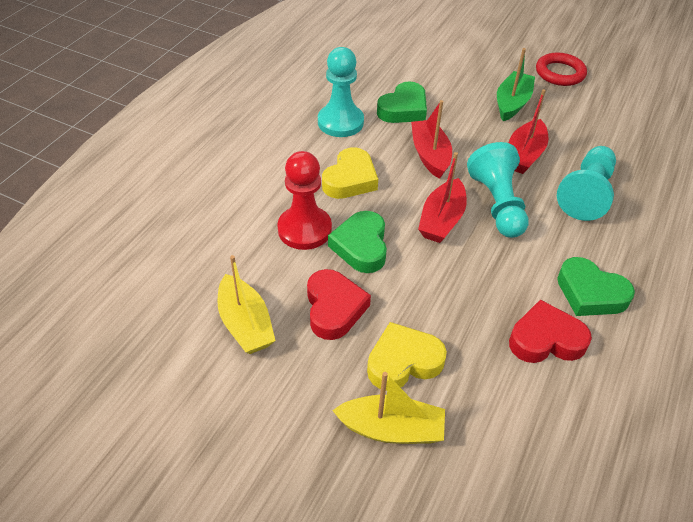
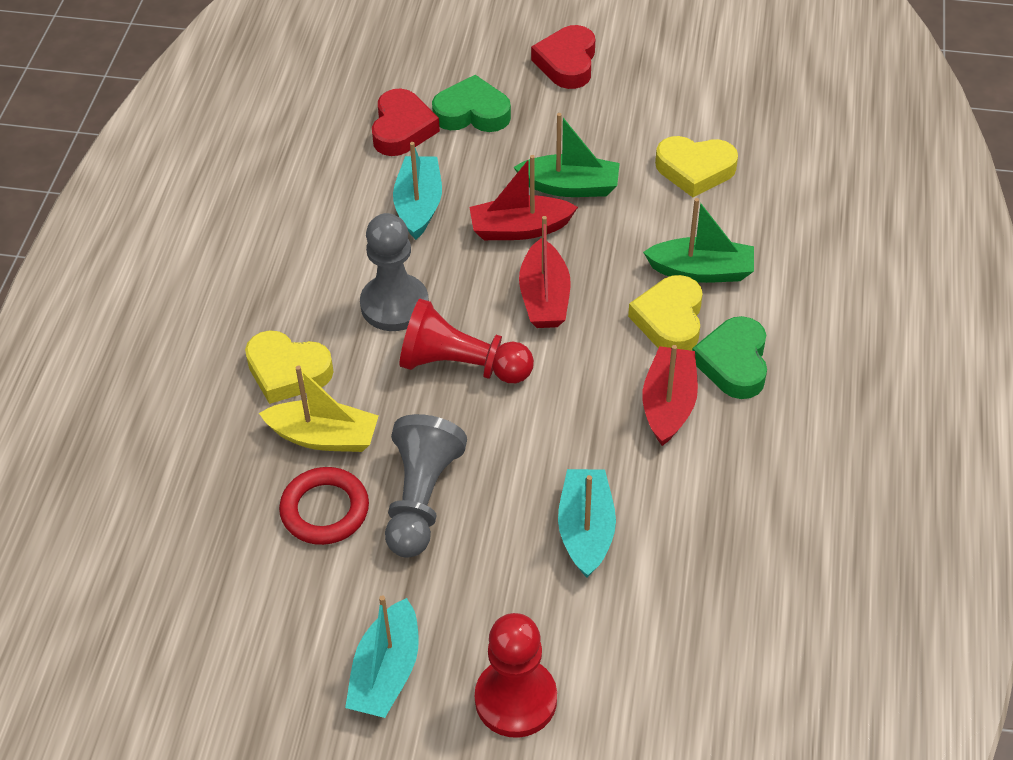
green boat: 1 -> 2
green heart: 3 -> 2
grey pawn: 0 -> 2
red pawn: 1 -> 2
turquoise boat: 0 -> 3
turquoise pawn: 3 -> 0
yellow boat: 2 -> 1
yellow heart: 2 -> 3

